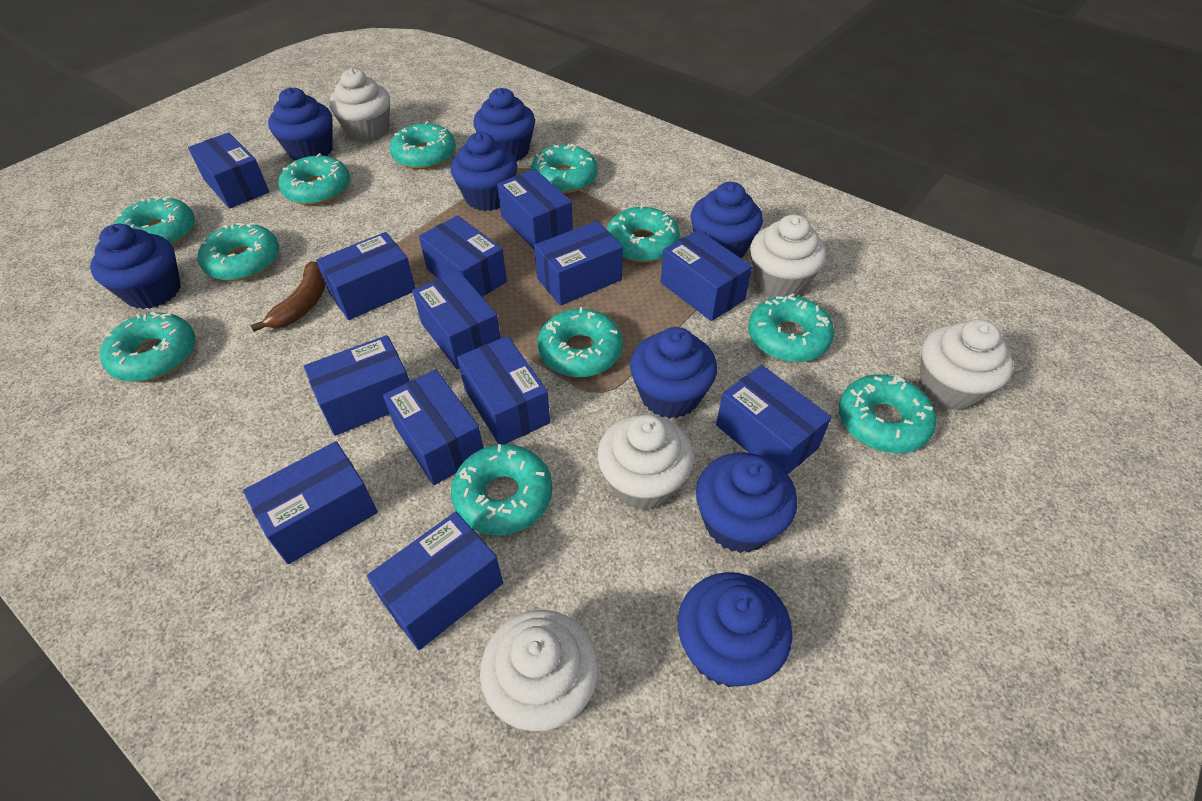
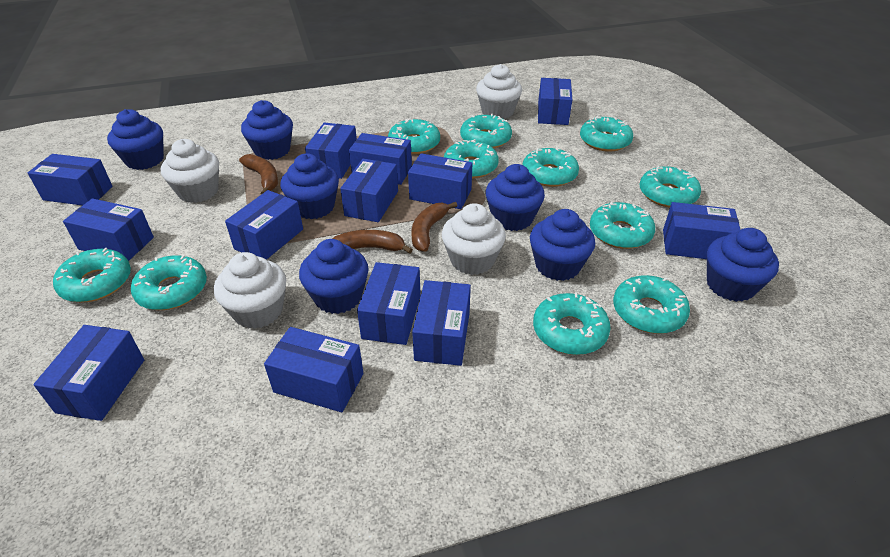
blue cupcake: 8 -> 7
brown banana: 1 -> 3
white cupcake: 5 -> 4

